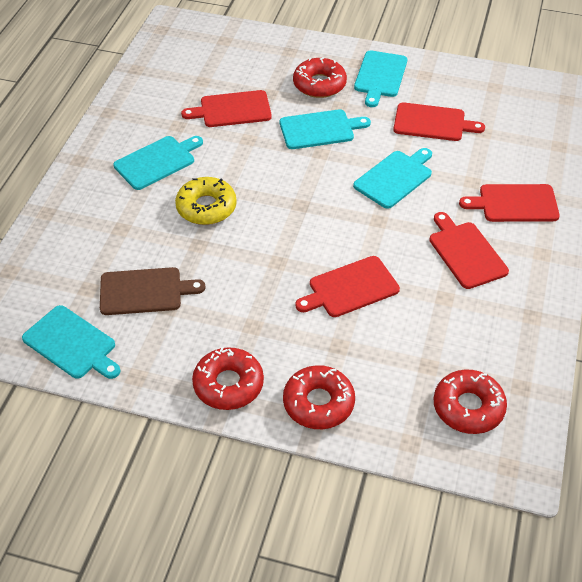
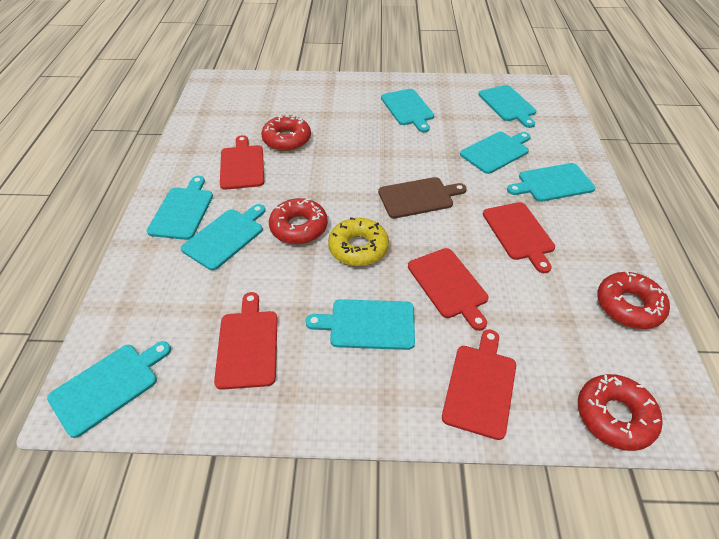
turquoise cutting board: 5 -> 8

